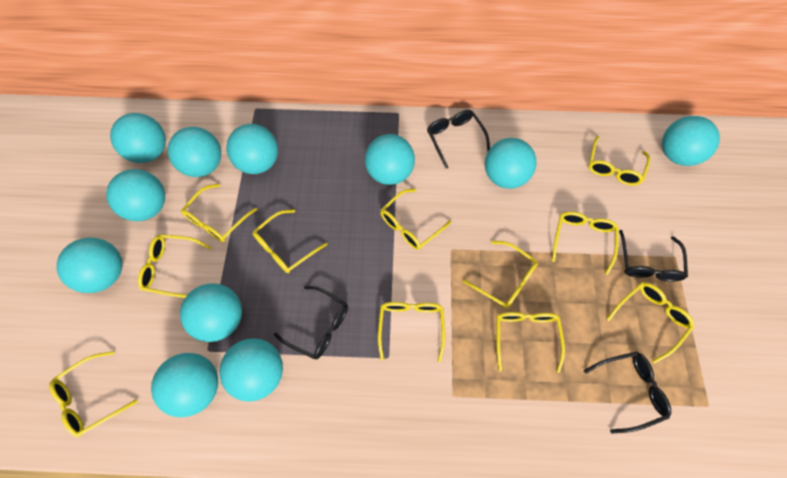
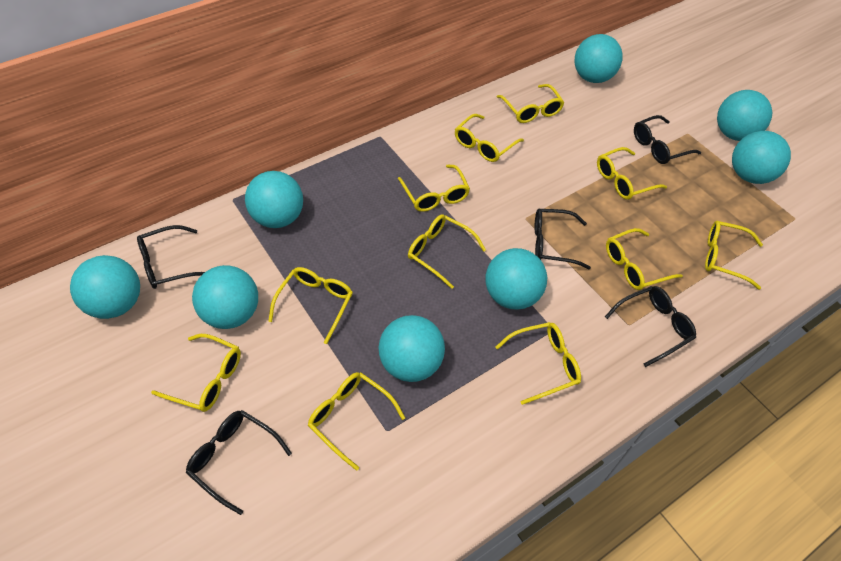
black glasses: 4 -> 5
turquoise ball: 11 -> 8

